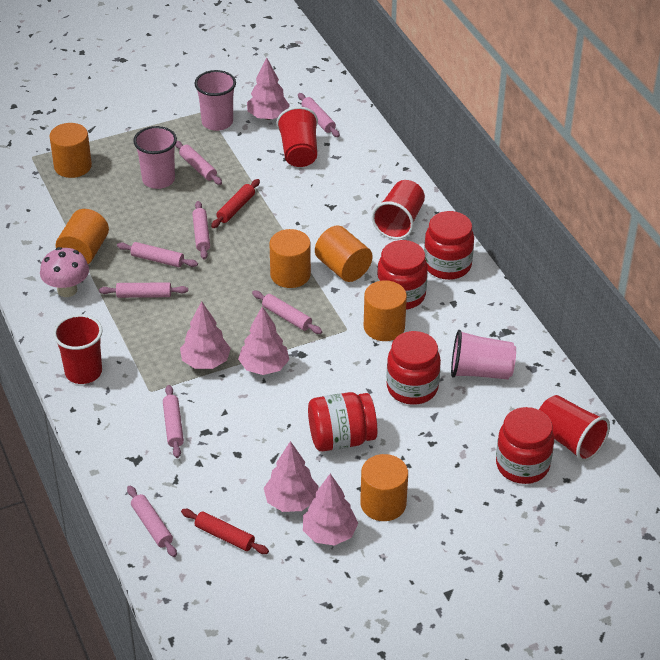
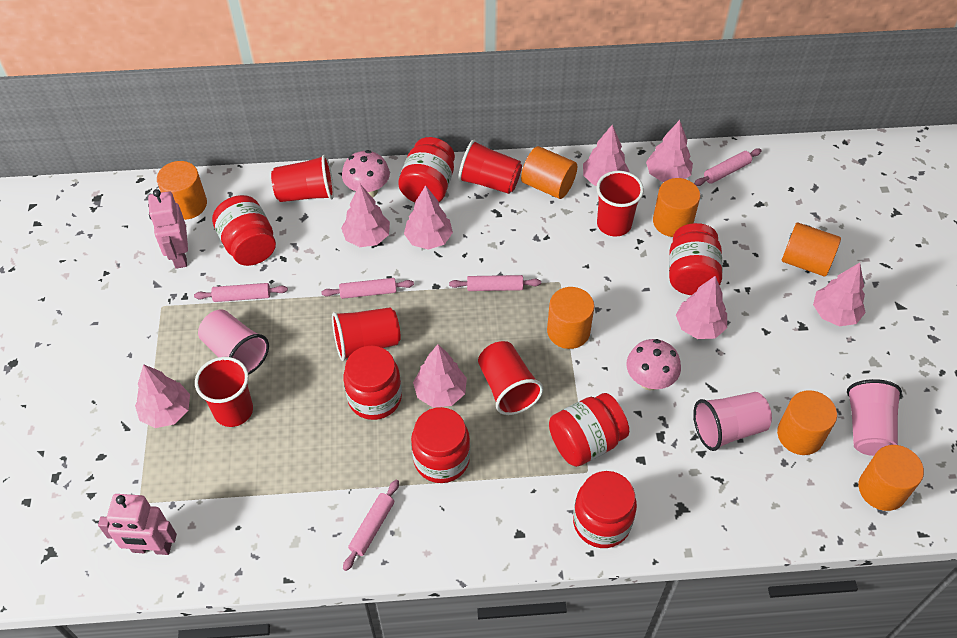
orange cylinder: 6 -> 7
pink mushroom: 1 -> 2
pink robot: 0 -> 2
pink rolling pin: 8 -> 5
pink tree: 5 -> 8
red cup: 4 -> 6
red jar: 5 -> 7
red rolling pin: 2 -> 0

